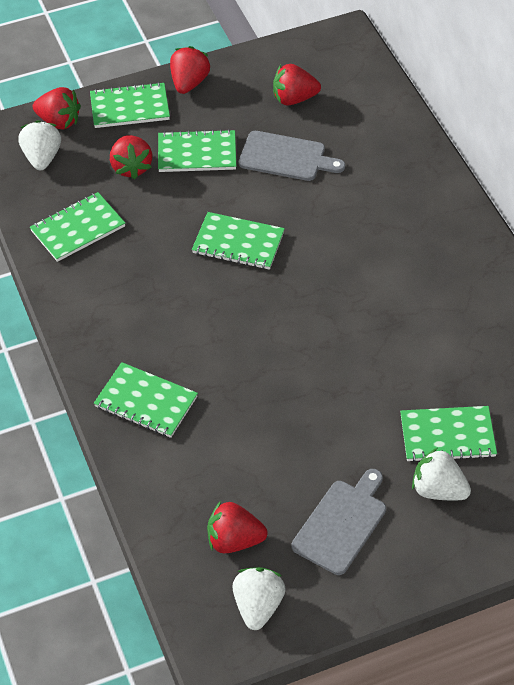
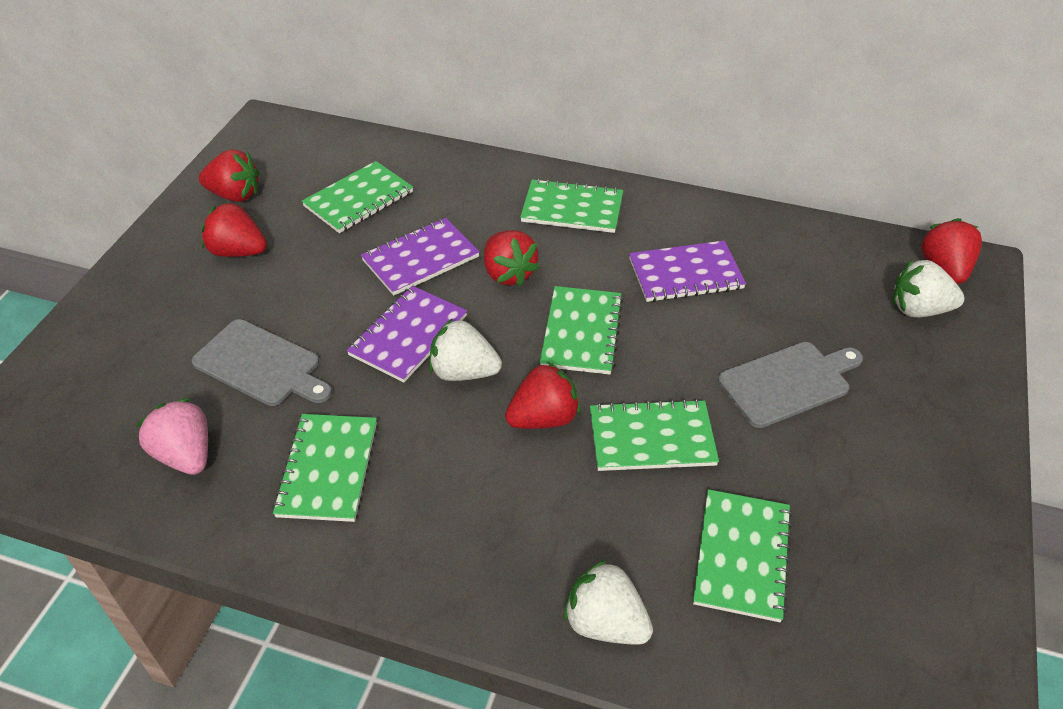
pink strawberry: 0 -> 1
purple notebook: 0 -> 3

